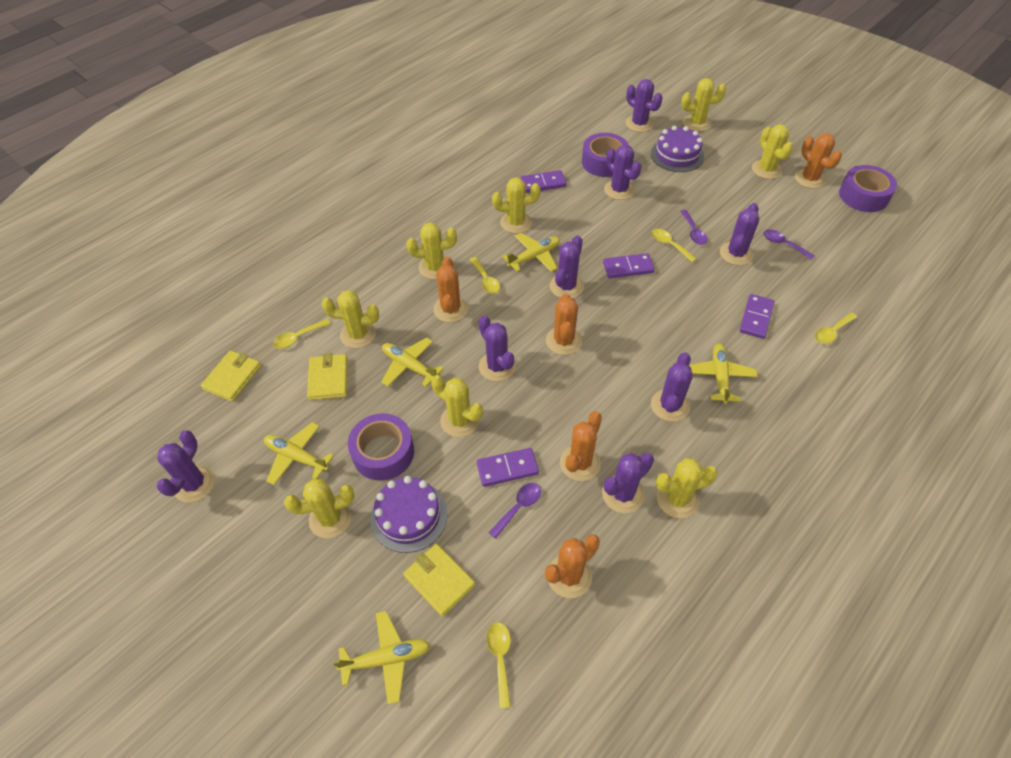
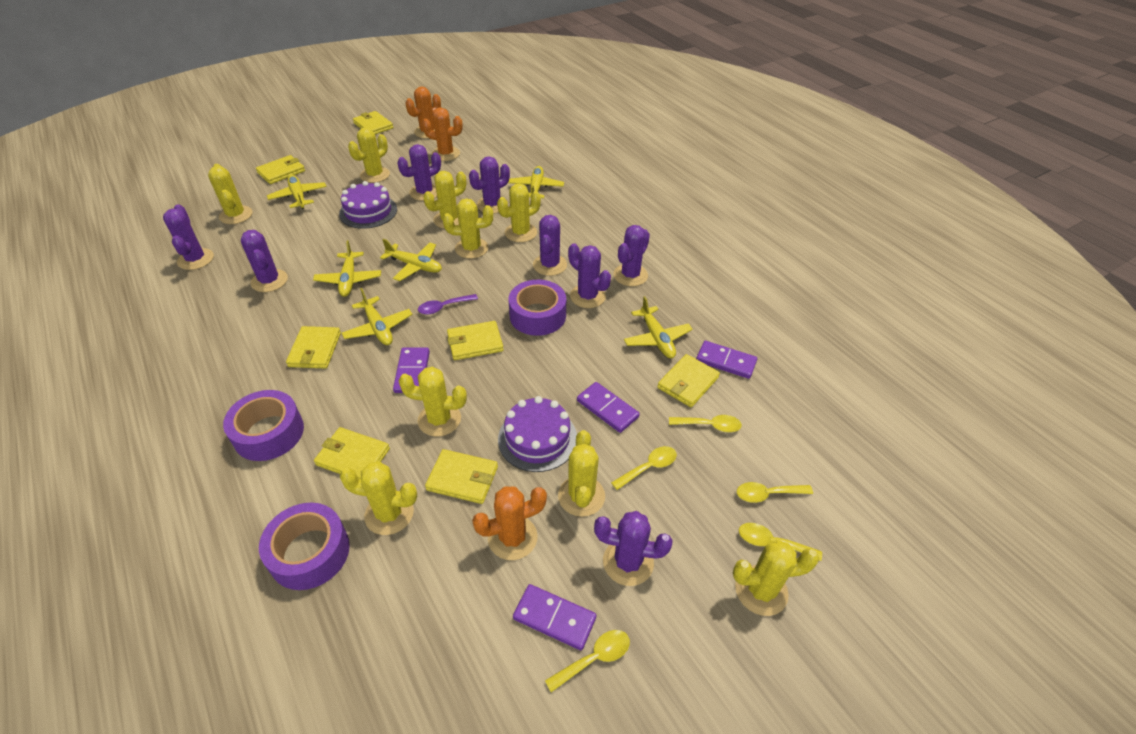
orange cactus: 5 -> 3
purple spoon: 3 -> 1
yellow cactus: 8 -> 9
yellow plane: 5 -> 6
yellow wallet: 3 -> 7

